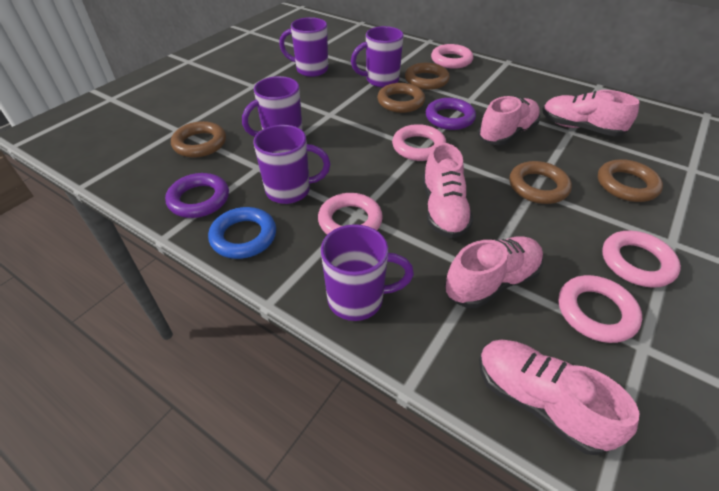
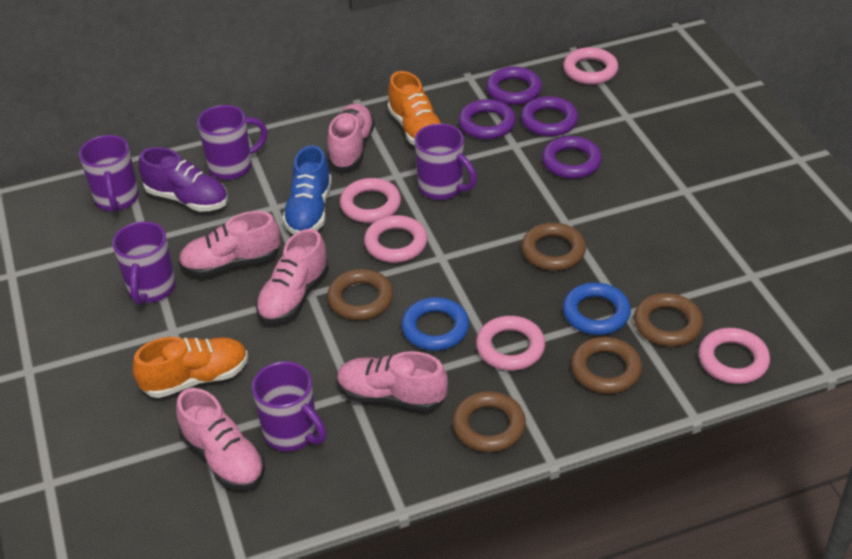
blue ring: 1 -> 2
blue shoe: 0 -> 1
orange shoe: 0 -> 2
purple ring: 2 -> 4
purple shoe: 0 -> 1

